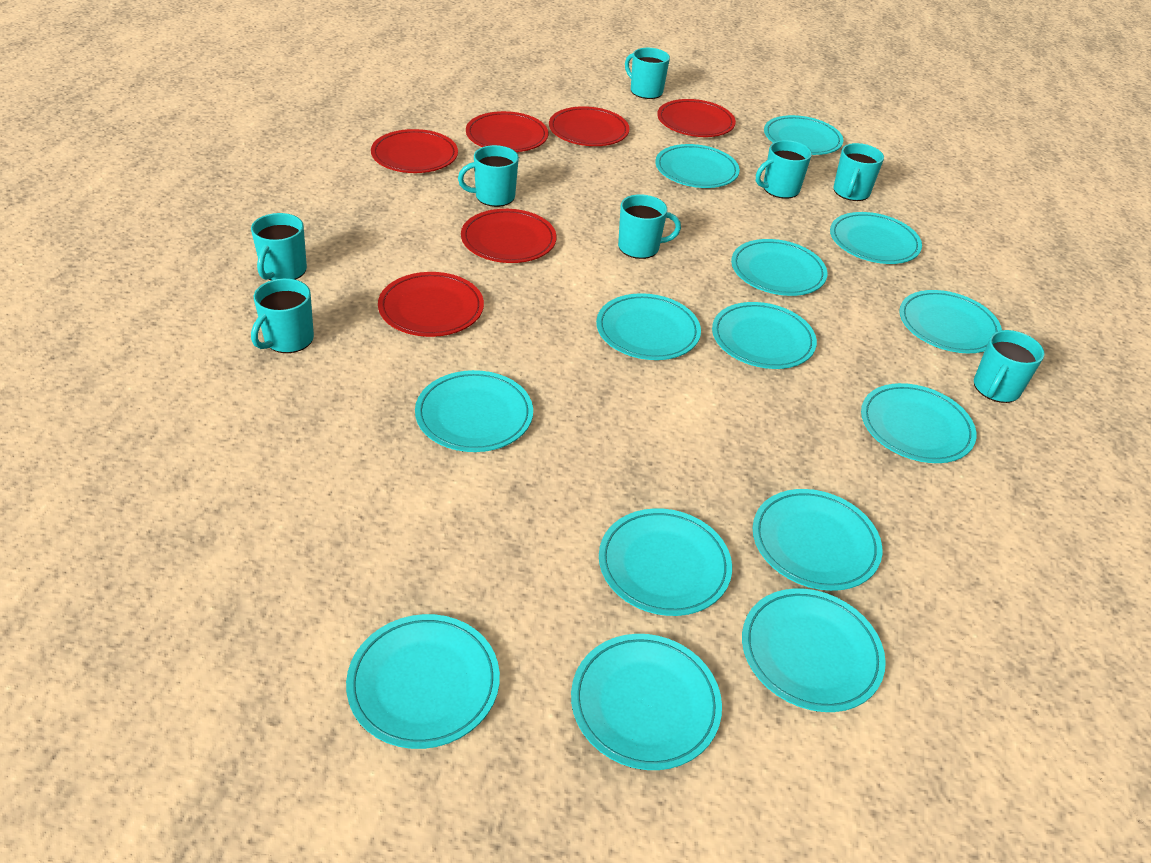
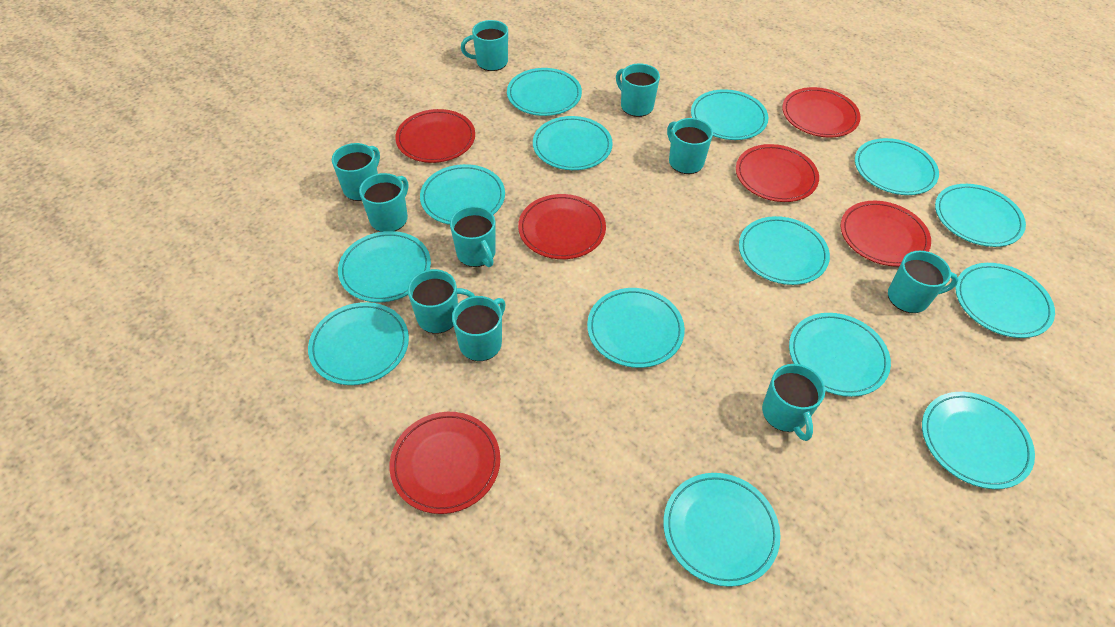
turquoise mug: 8 -> 10

